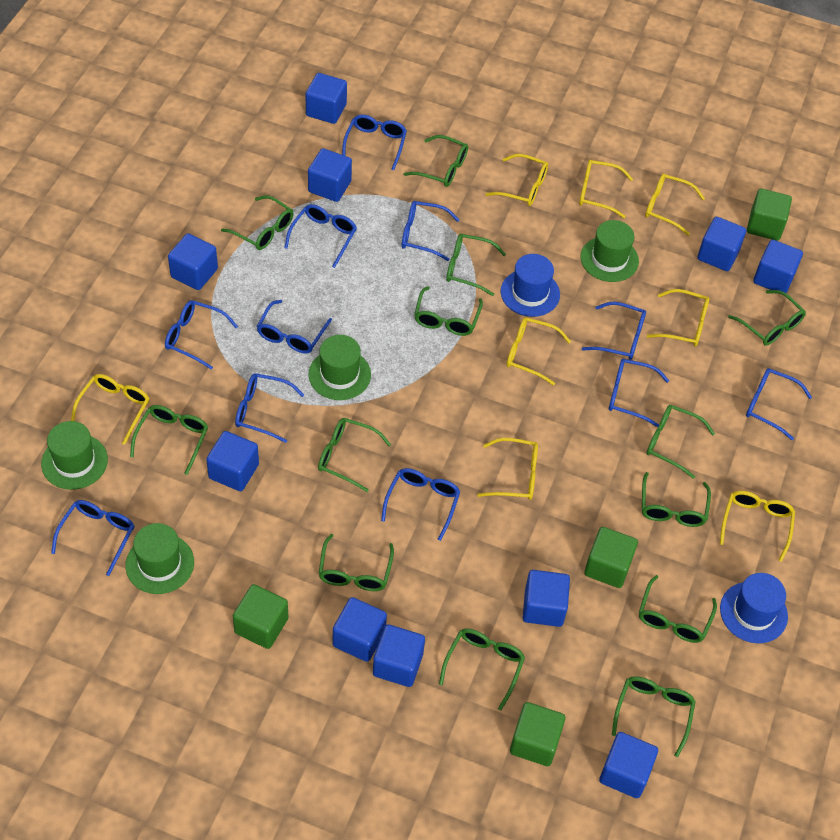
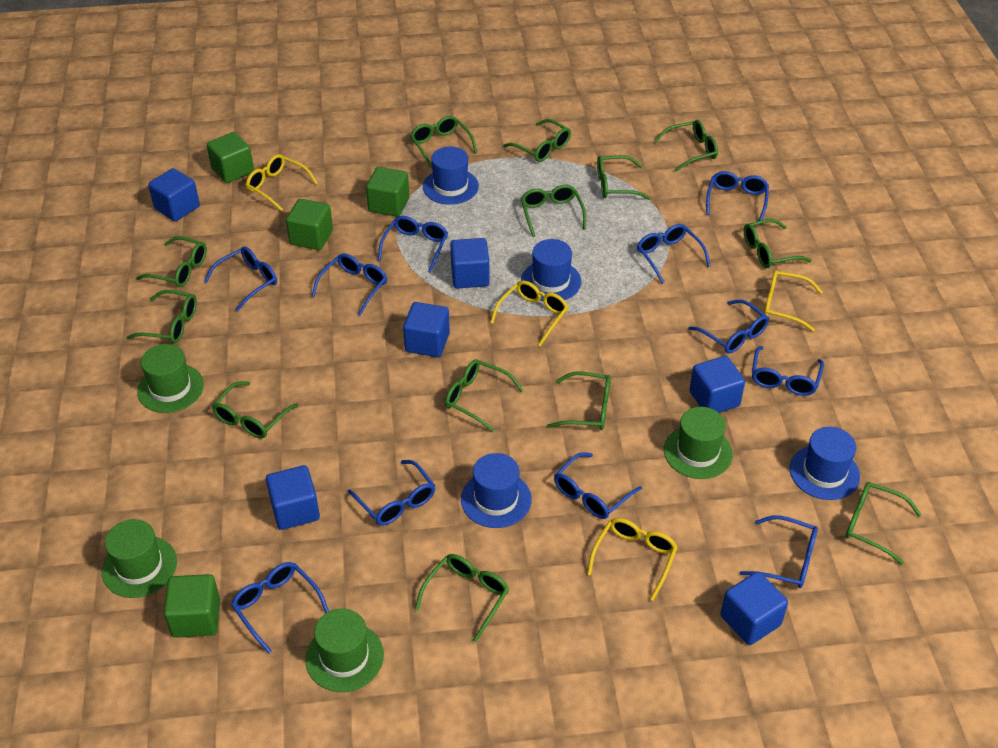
blue cube: 10 -> 6
blue hat: 2 -> 4
yellow glasses: 8 -> 4

